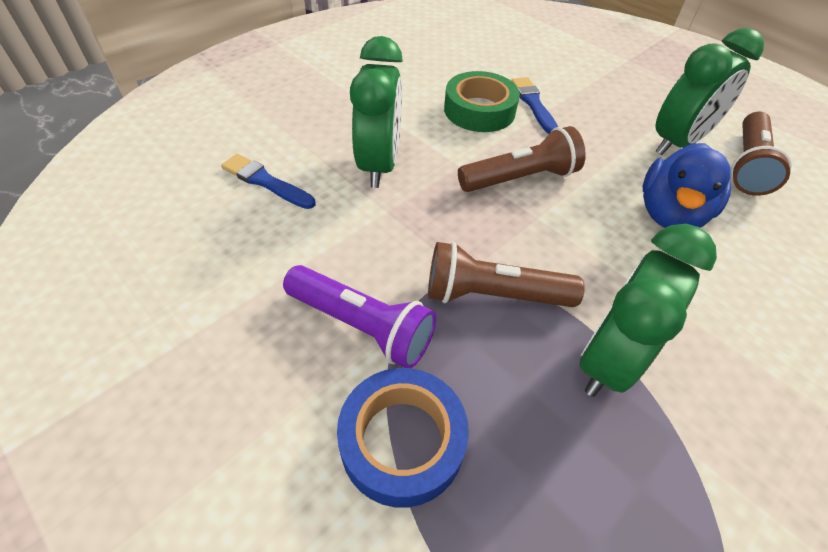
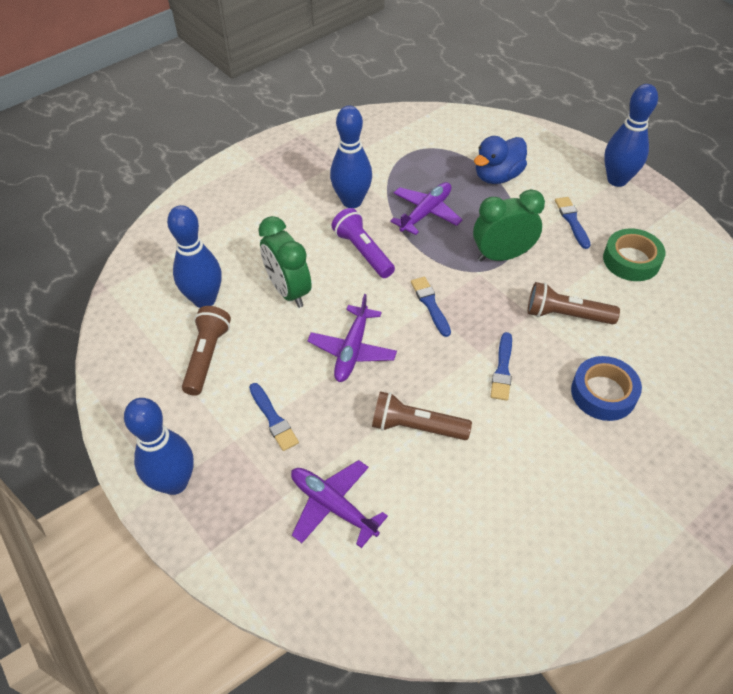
blue bowling pin: 0 -> 4
blue brush: 2 -> 4
green clock: 3 -> 2
purple plane: 0 -> 3

